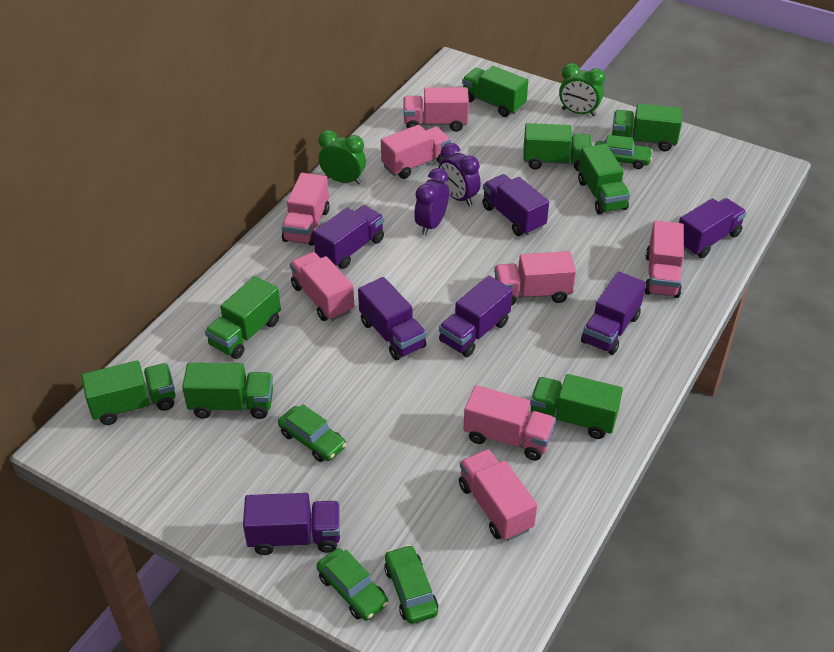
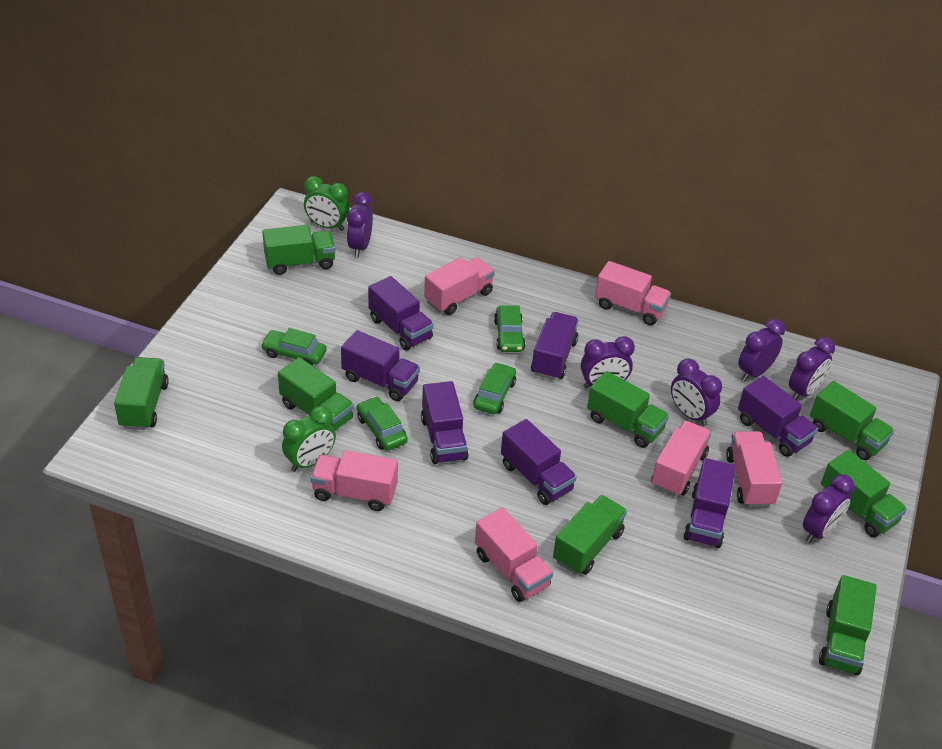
pink truck: 8 -> 6
purple clock: 2 -> 6

